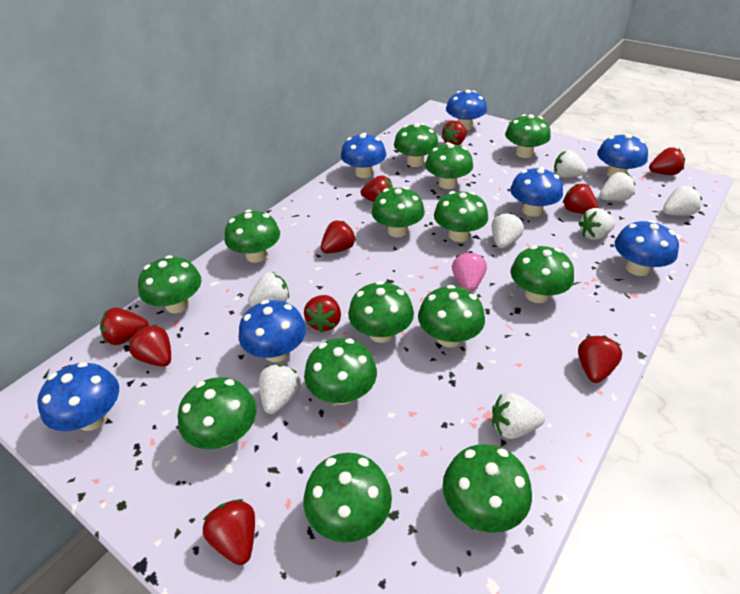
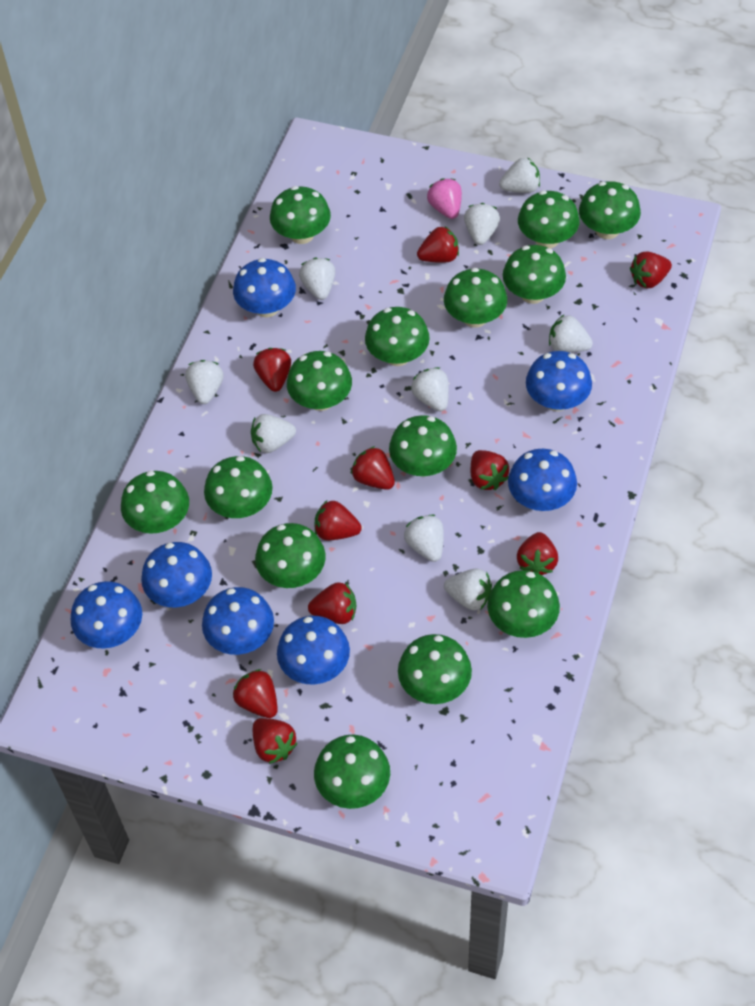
white strawberry: 8 -> 9

